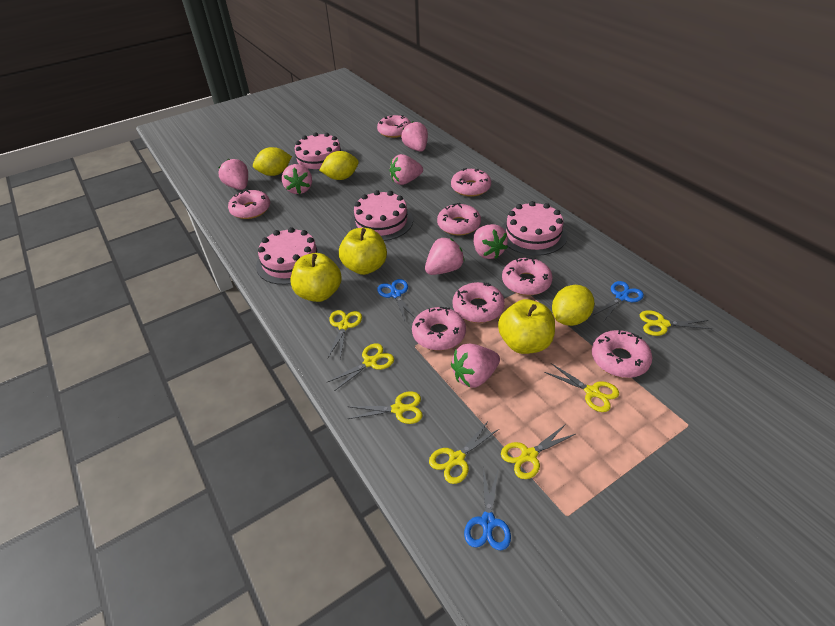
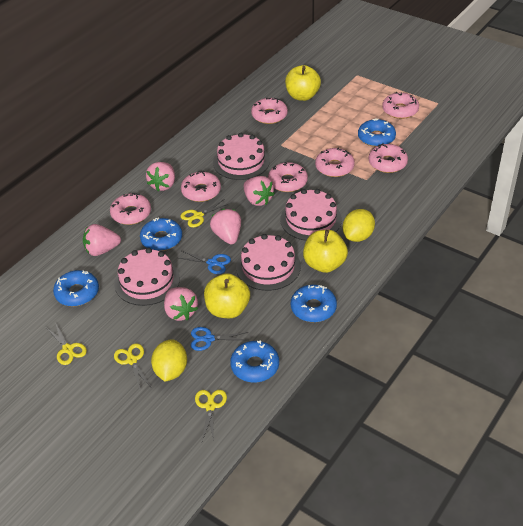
blue donut: 0 -> 5
blue scissors: 3 -> 2
pink donut: 8 -> 7
pink strawberry: 7 -> 5
yellow lemon: 3 -> 2
yellow scissors: 7 -> 4

